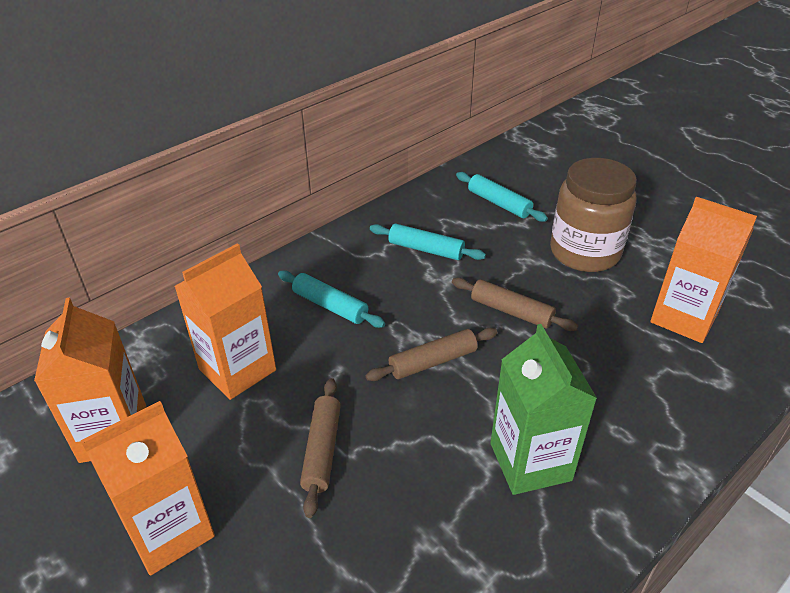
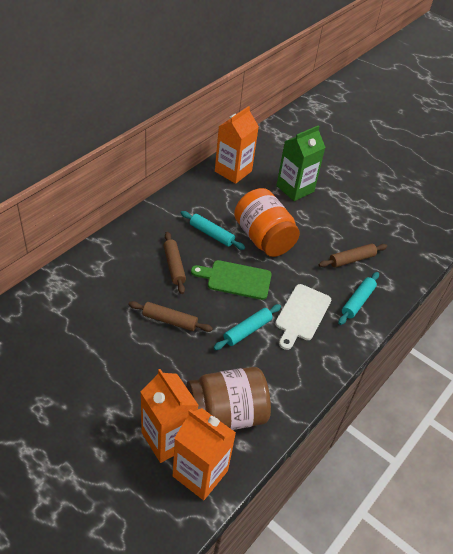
green cutting board: 0 -> 1
orange carton: 4 -> 3
orange jar: 0 -> 1
white cutting board: 0 -> 1

